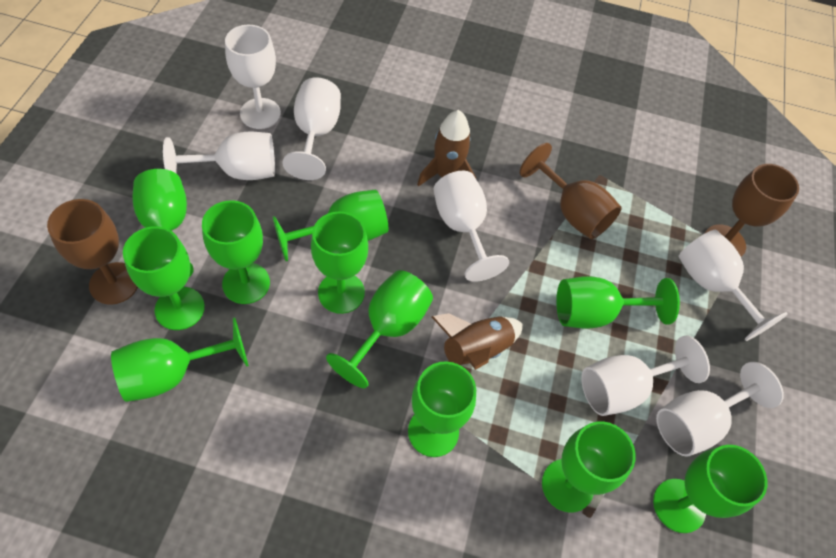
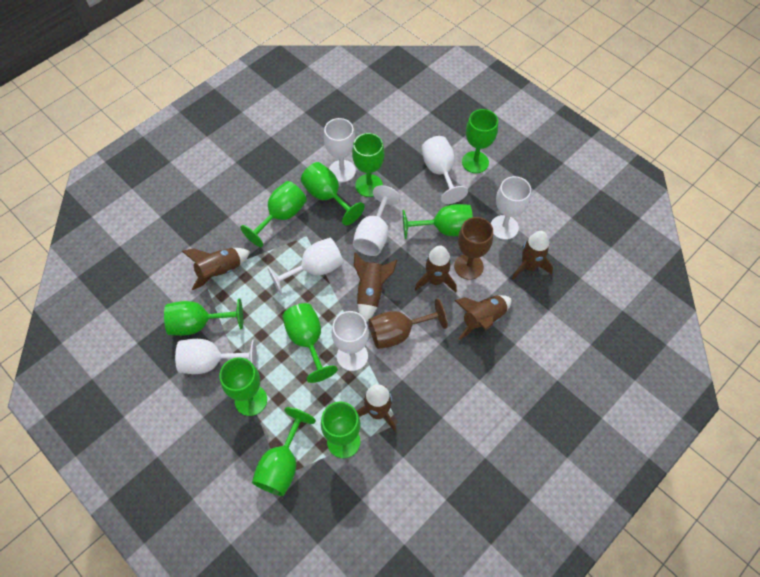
brown goblet: 3 -> 2
brown rocket: 2 -> 6
green goblet: 11 -> 10

